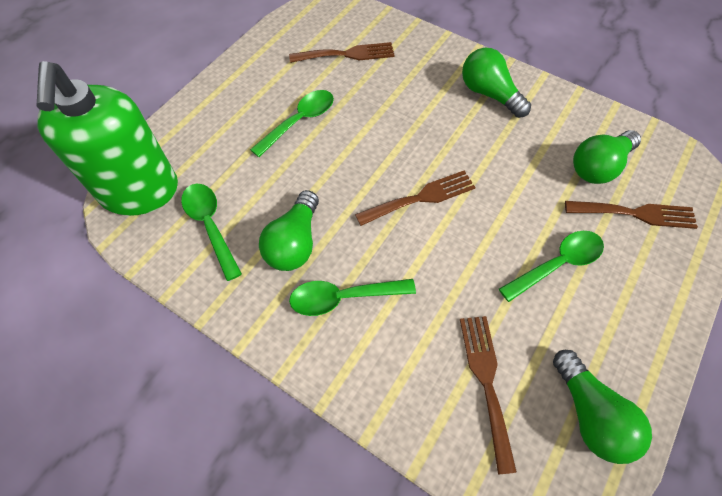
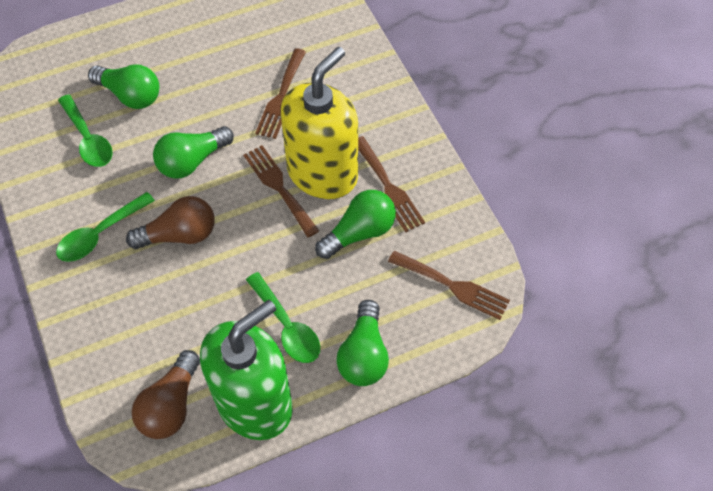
brown light bulb: 0 -> 2
green spoon: 4 -> 3
yellow soap dispenser: 0 -> 1

